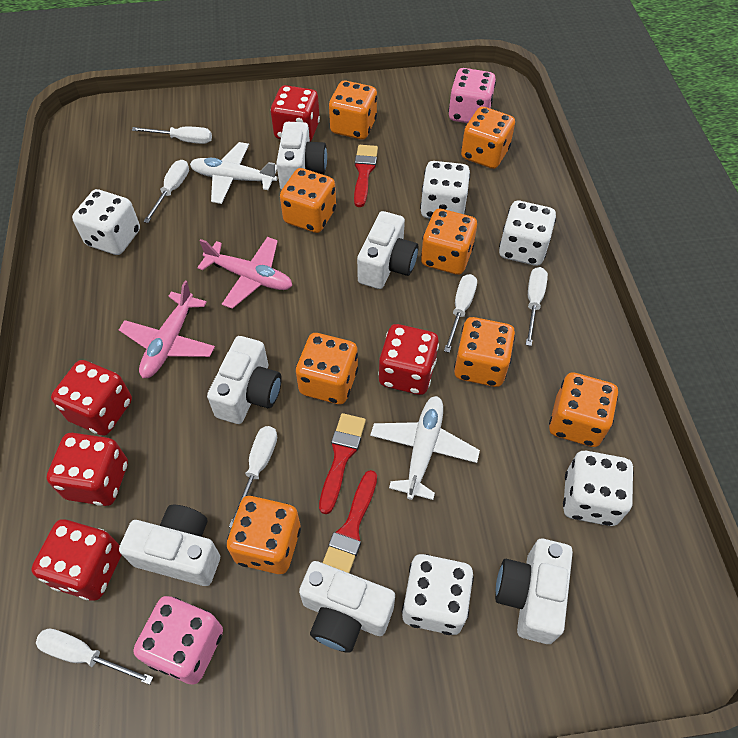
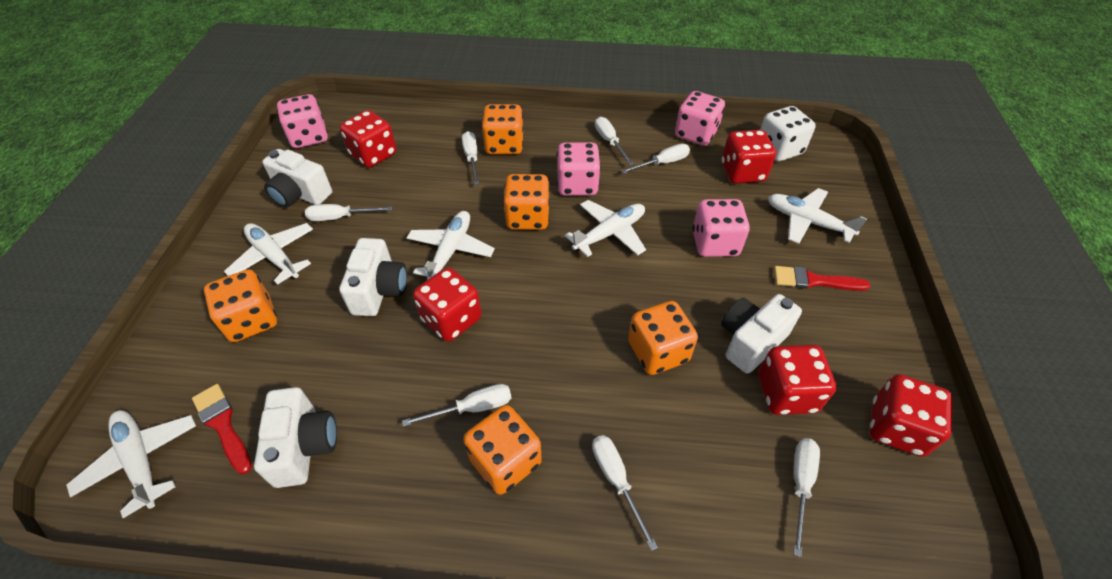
orange dice: 8 -> 5
pink dice: 2 -> 4
pink plane: 2 -> 0
red brush: 3 -> 2
white camera: 6 -> 4
white dice: 5 -> 1
white plane: 2 -> 5
white screwdriver: 6 -> 7

